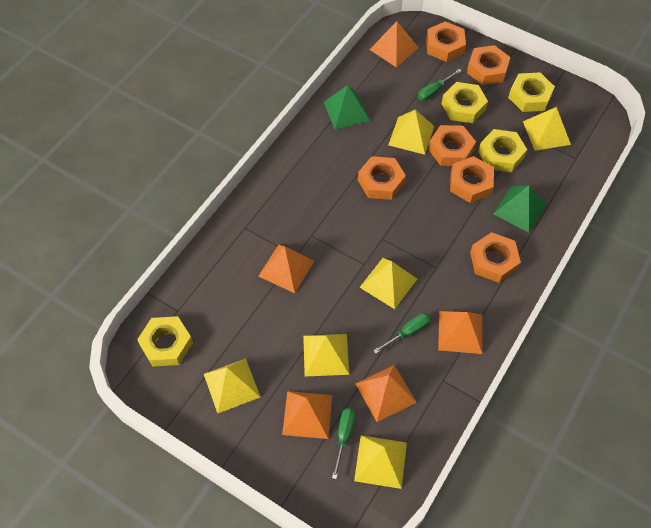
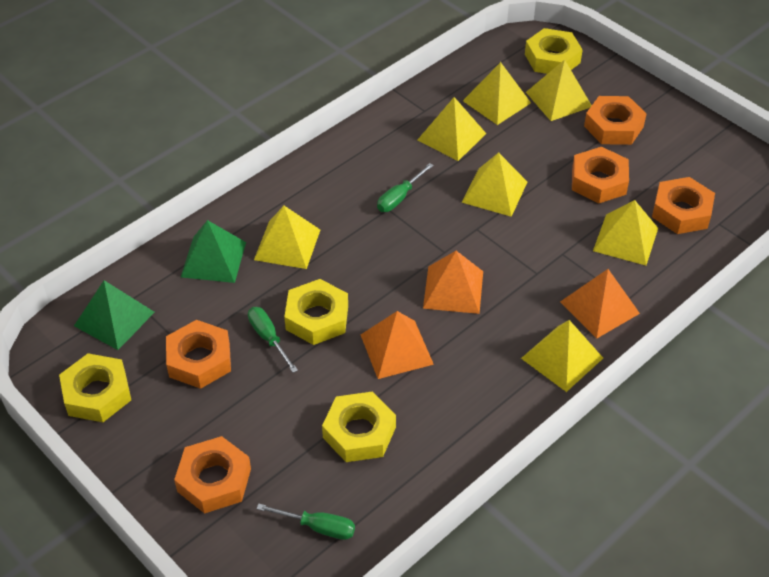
orange nut: 6 -> 5
orange pyramid: 5 -> 3
yellow pyramid: 6 -> 7

